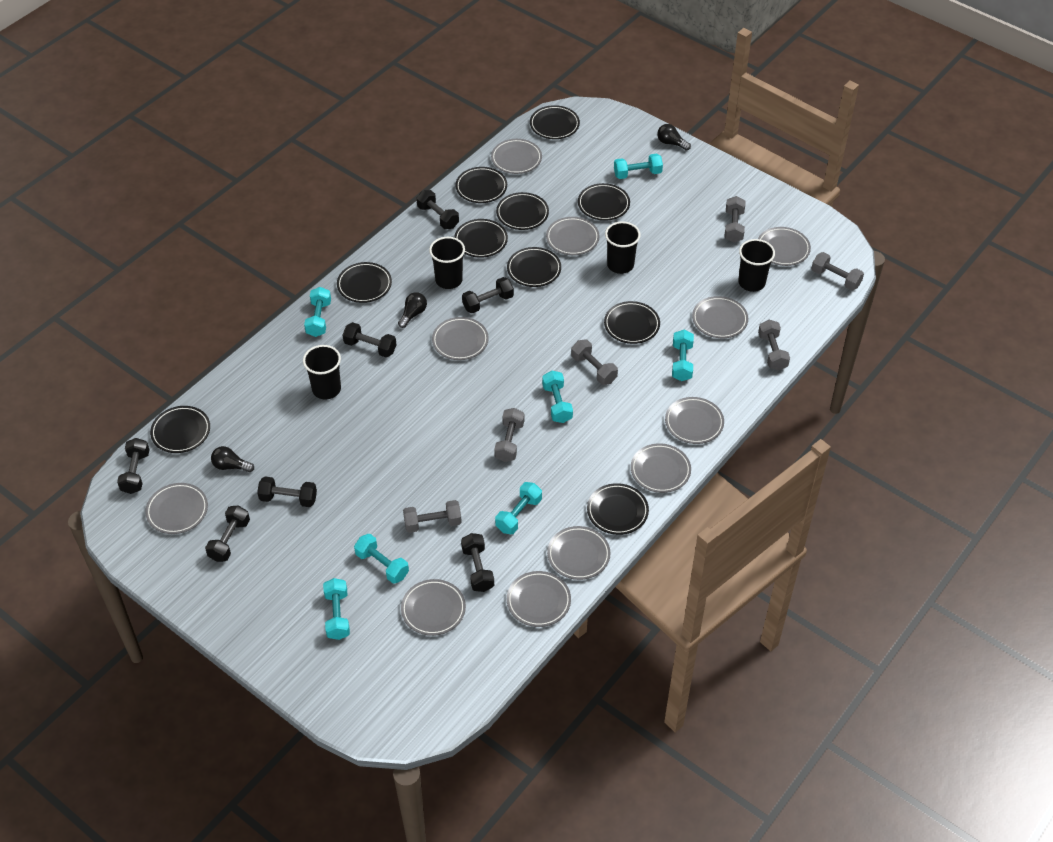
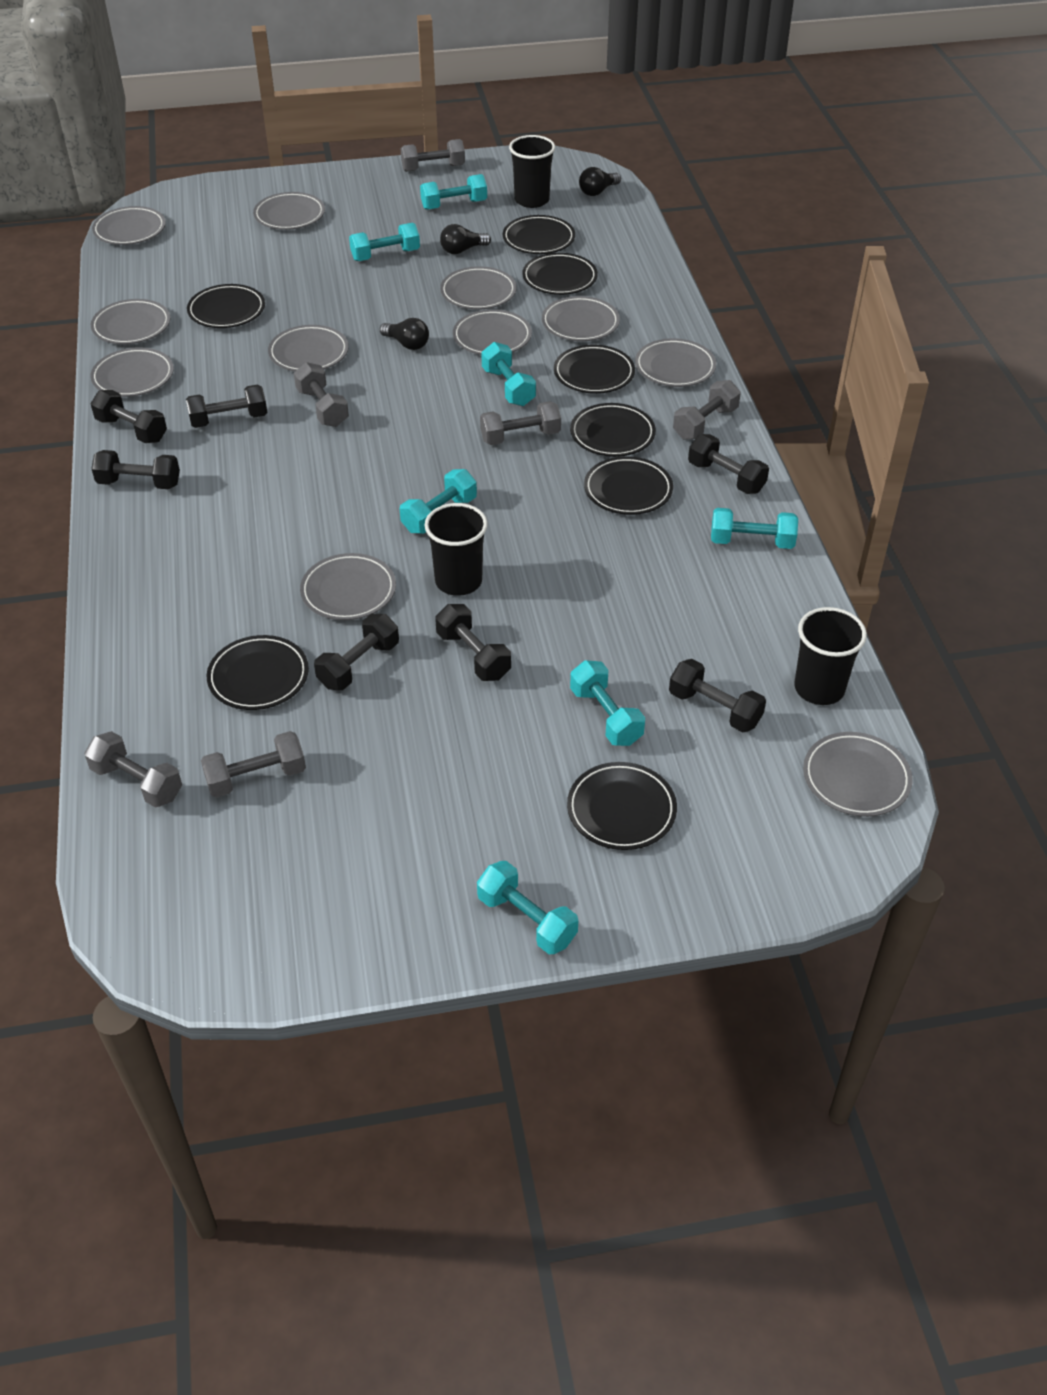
black cup: 4 -> 3
black plate: 10 -> 8

